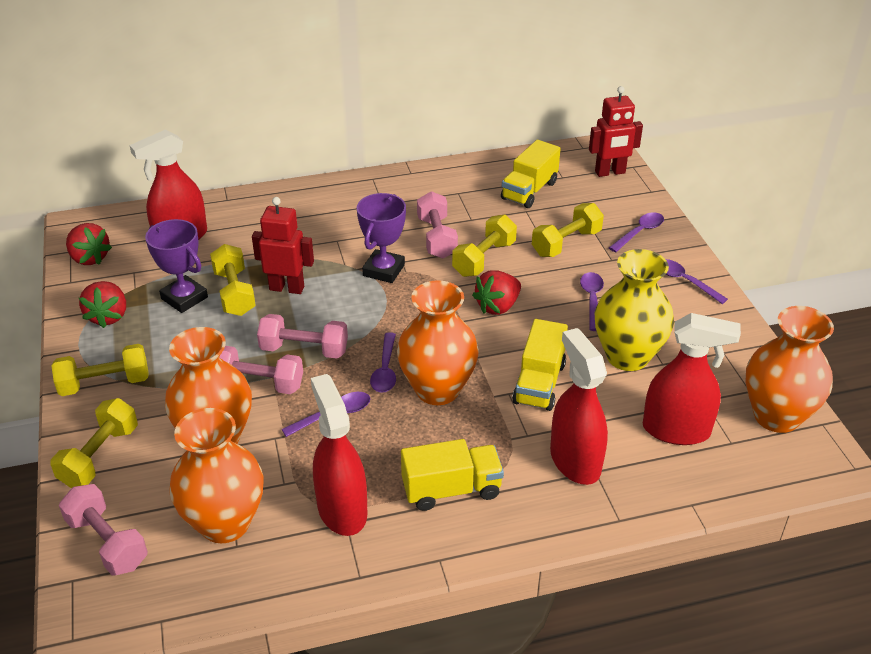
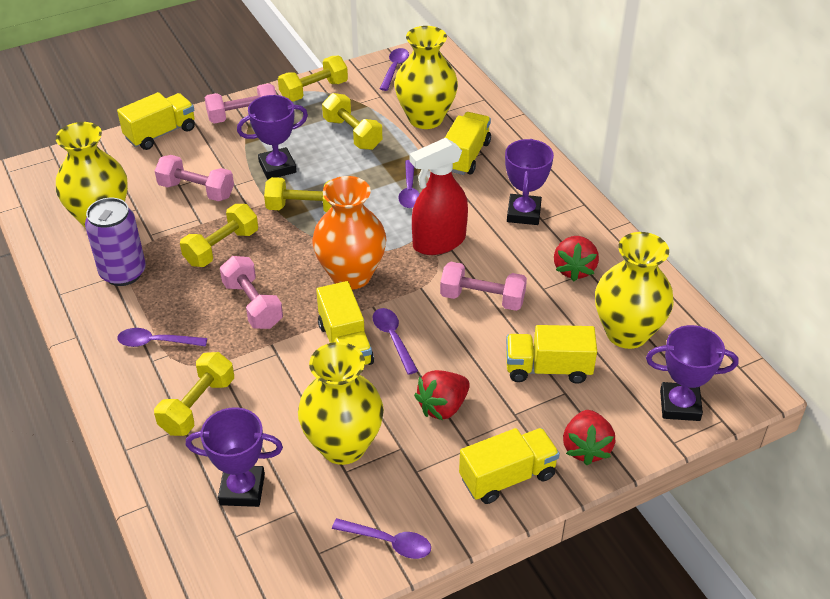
orange vase: 4 -> 1
purple can: 0 -> 1
purple trophy: 2 -> 4
red robot: 2 -> 0
red spray bottle: 4 -> 1
yellow truck: 3 -> 5
yellow vase: 1 -> 4

